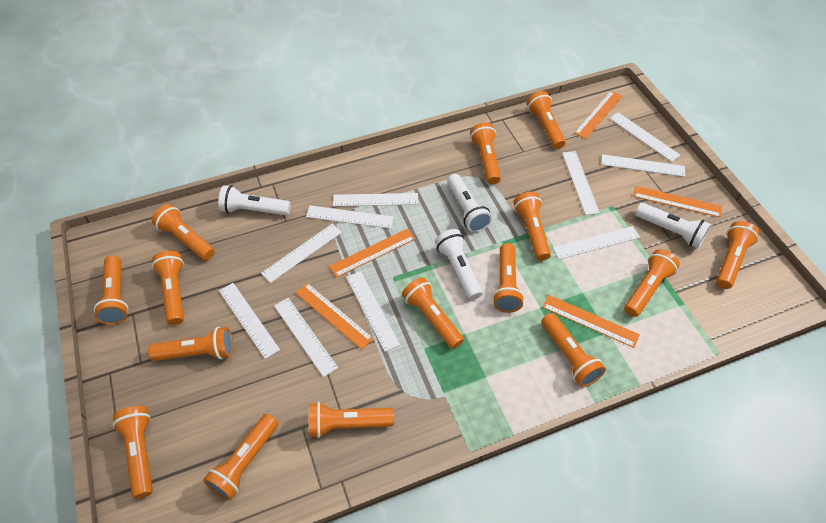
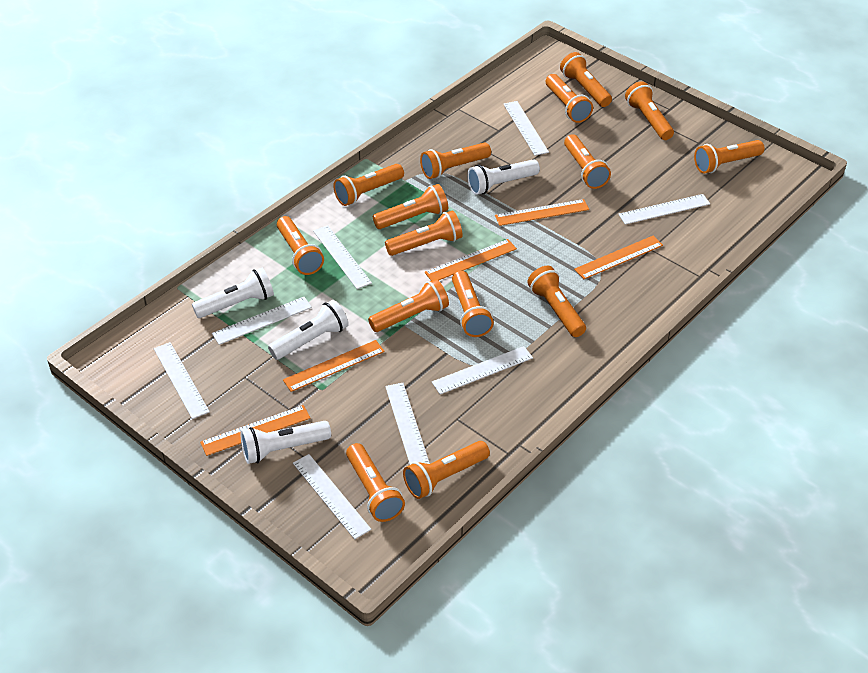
white ruler: 10 -> 8

